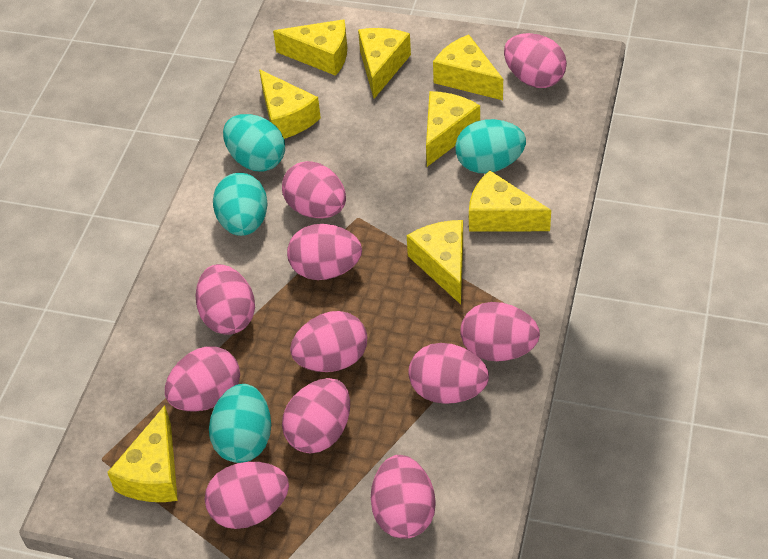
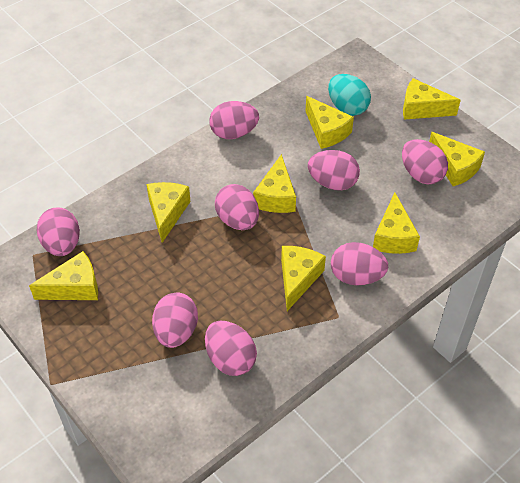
pink egg: 11 -> 8
turquoise egg: 4 -> 1

